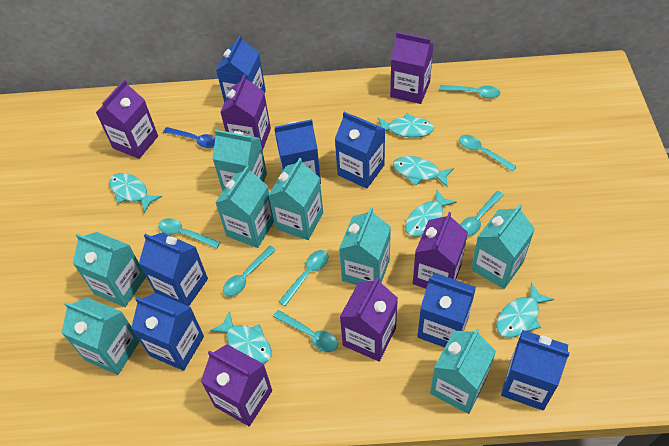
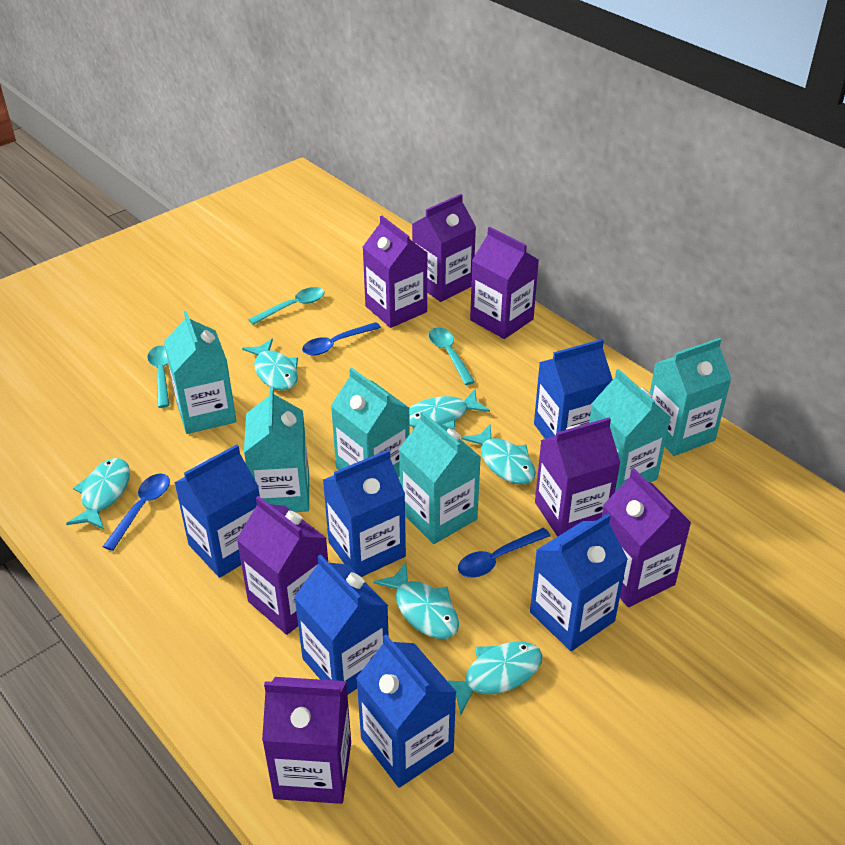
blue carton: 7 -> 6
blue spoon: 1 -> 3
purple carton: 6 -> 7
turquoise carton: 8 -> 6
turquoise spoon: 7 -> 3

